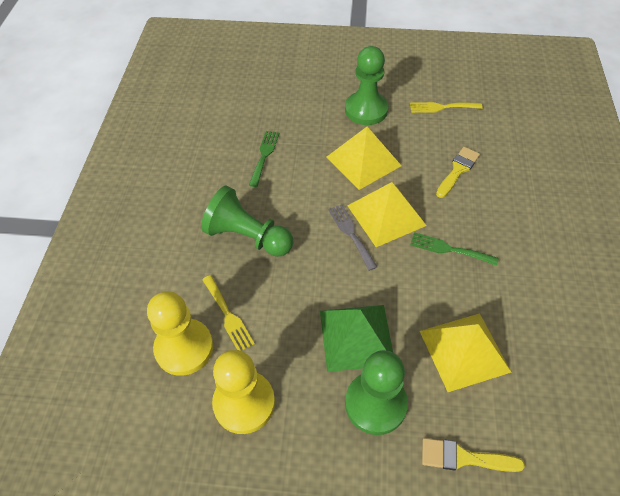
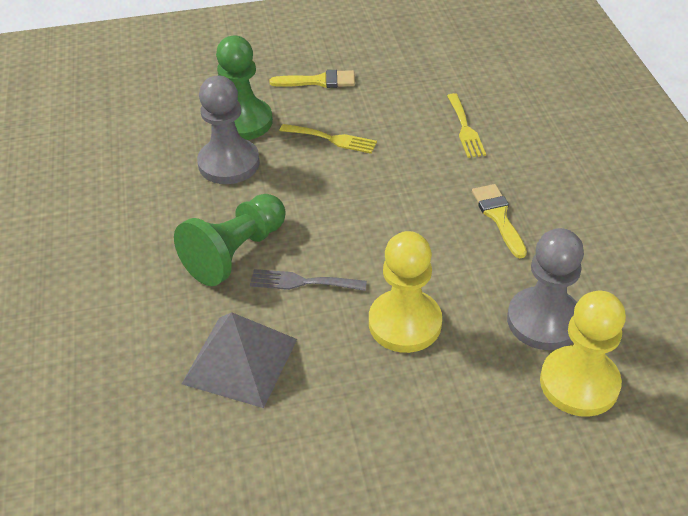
green fork: 2 -> 0
green pawn: 3 -> 2
green pyramid: 1 -> 0
grey pawn: 0 -> 2
grey pyramid: 0 -> 1
yellow pyramid: 3 -> 0

